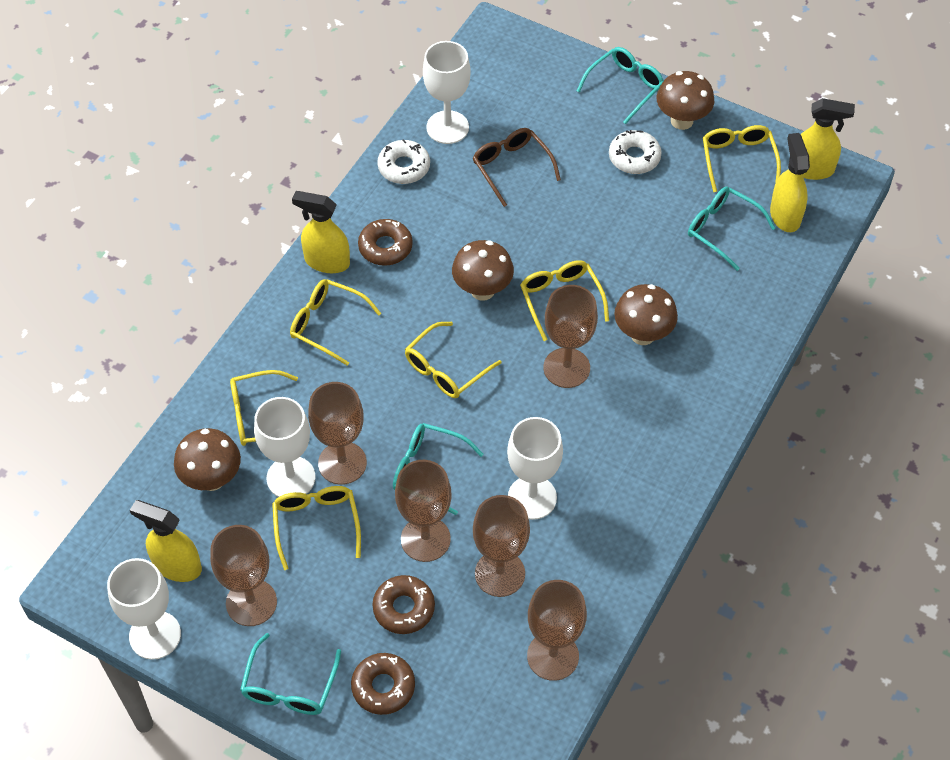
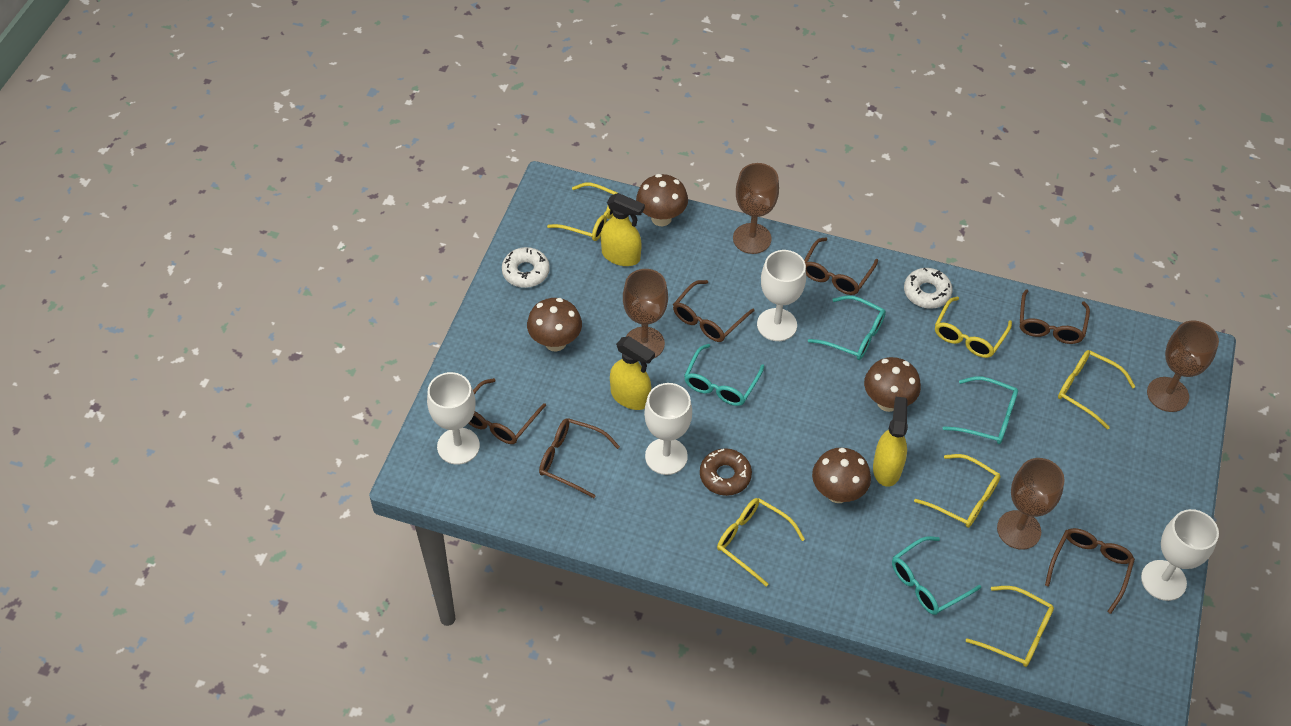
brown donut: 3 -> 1
brown glasses: 1 -> 6
brown goblet: 6 -> 4
yellow spray bottle: 4 -> 3

